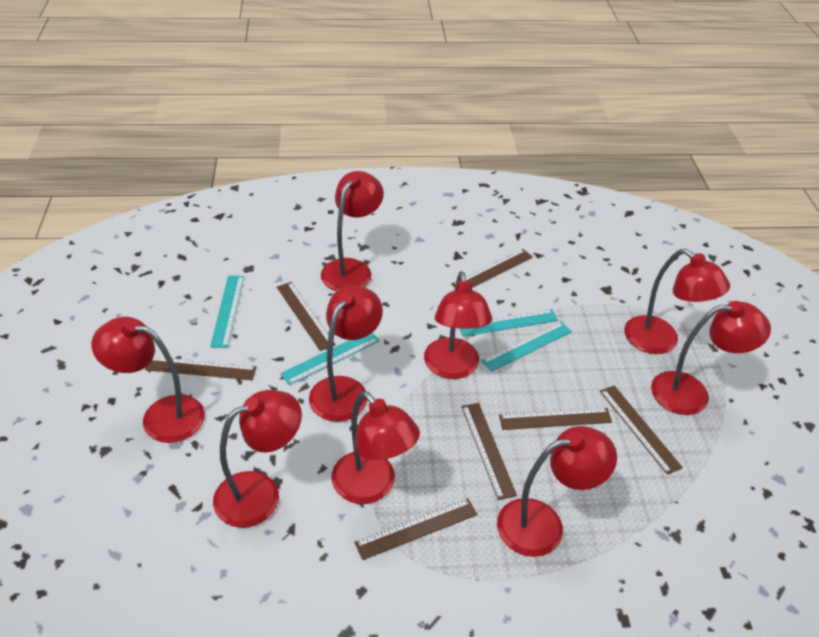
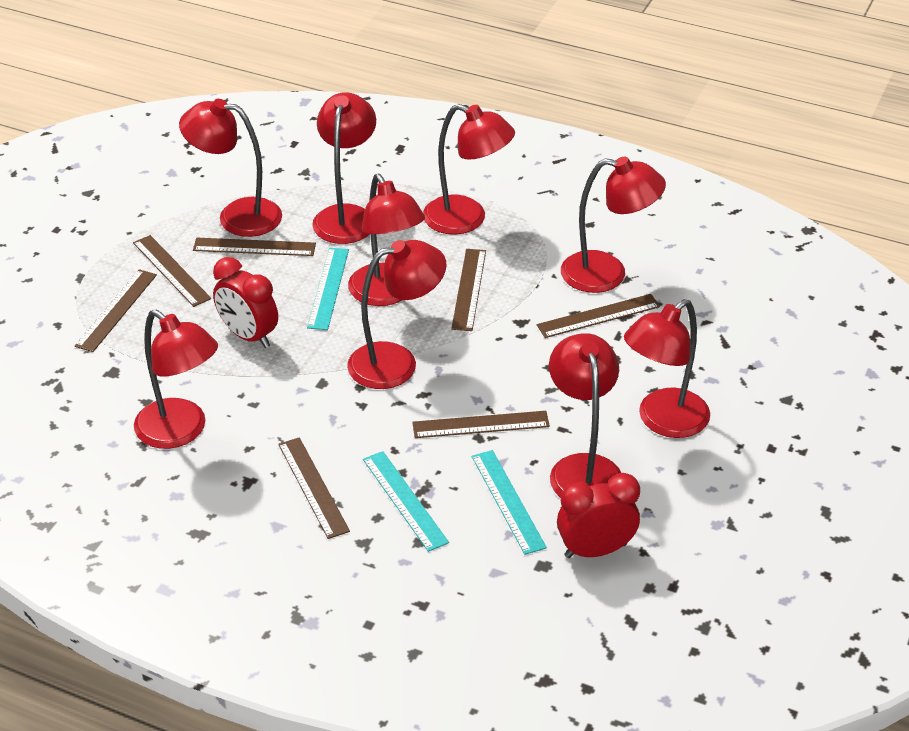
red clock: 0 -> 2
turquoise ruler: 4 -> 3

